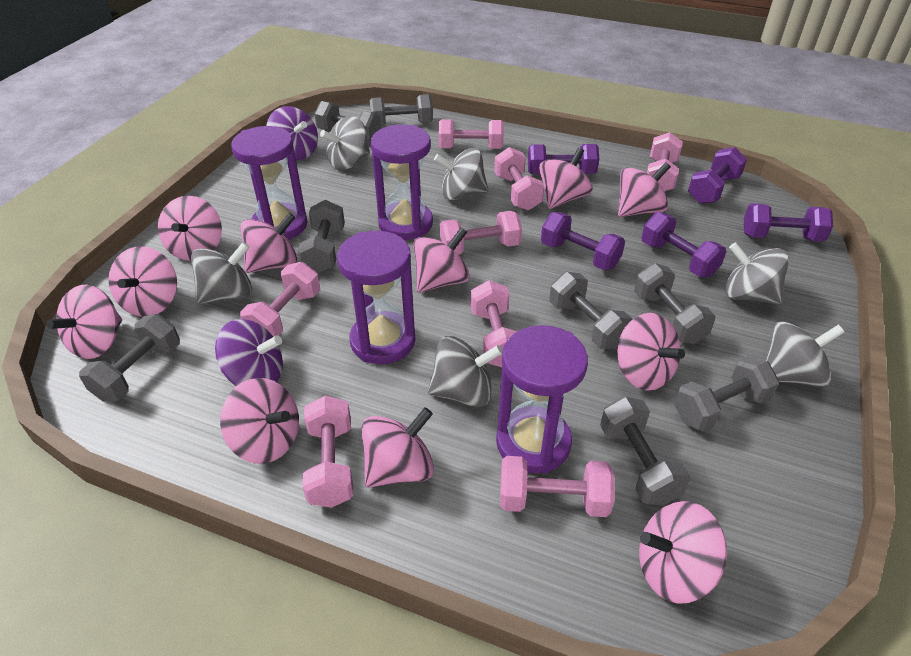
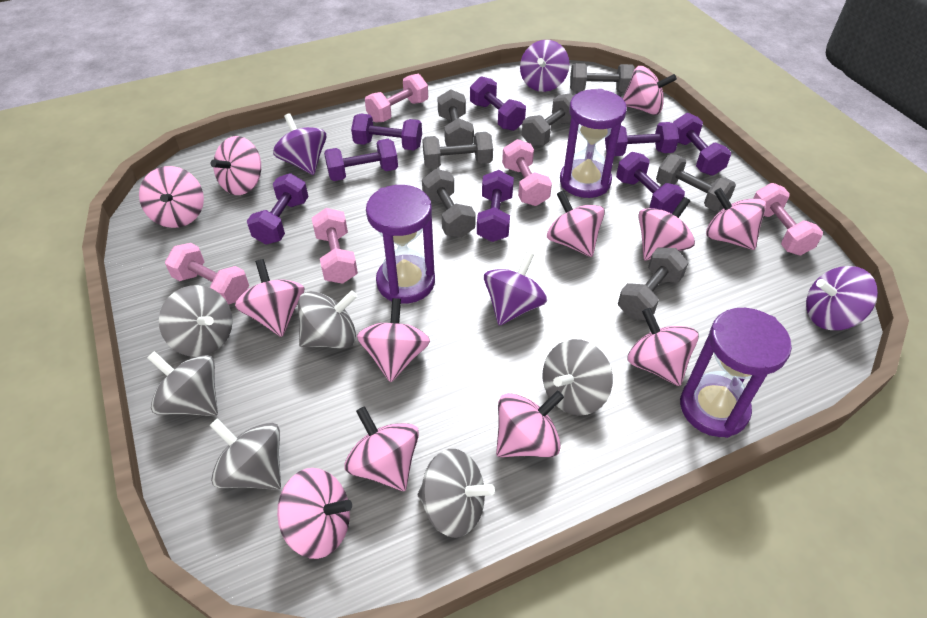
grey dumbbell: 8 -> 7
pink dumbbell: 8 -> 5
pink spinning top: 11 -> 12
purple dumbbell: 5 -> 8
purple hourglass: 4 -> 3
purple spinning top: 2 -> 4

